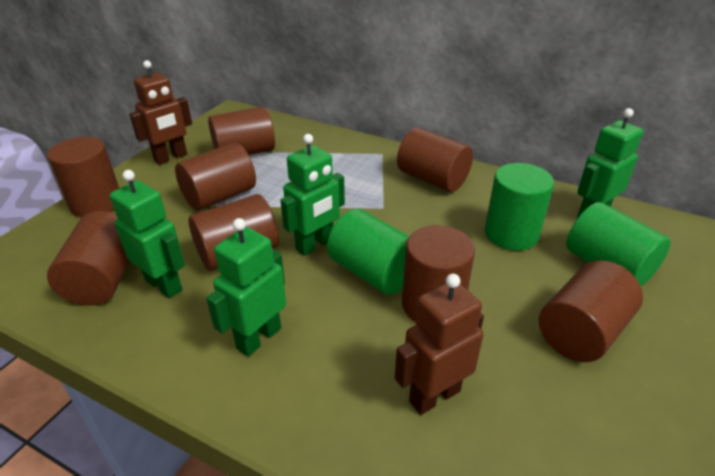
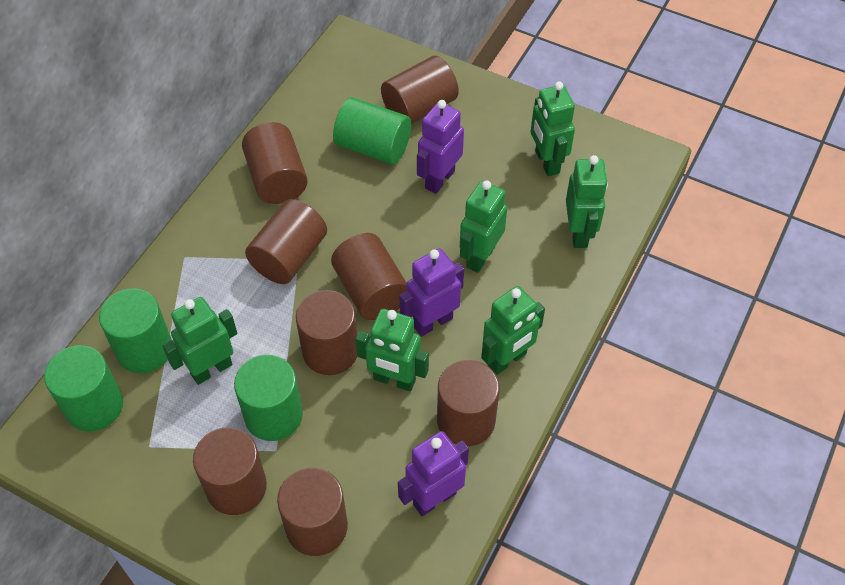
brown robot: 2 -> 0
green cylinder: 3 -> 4
green robot: 4 -> 6
purple robot: 0 -> 3

